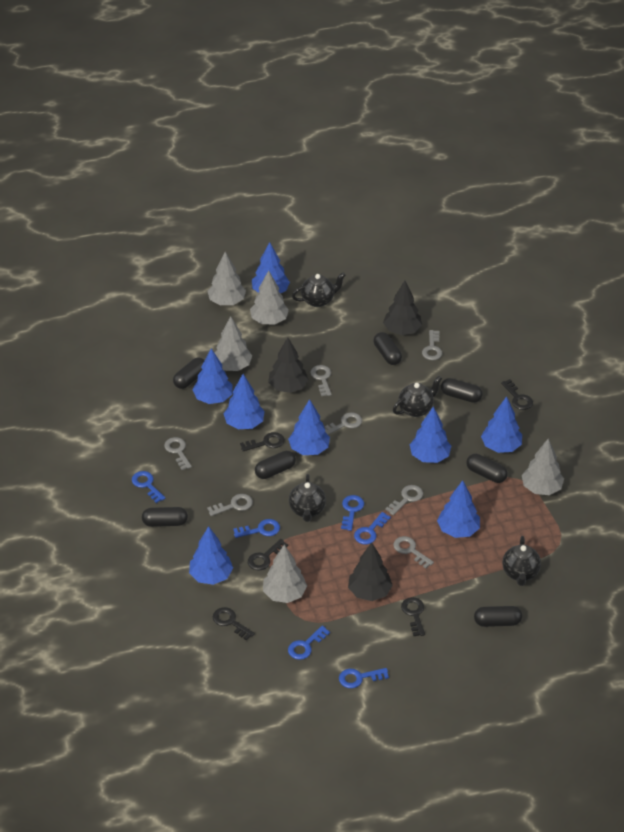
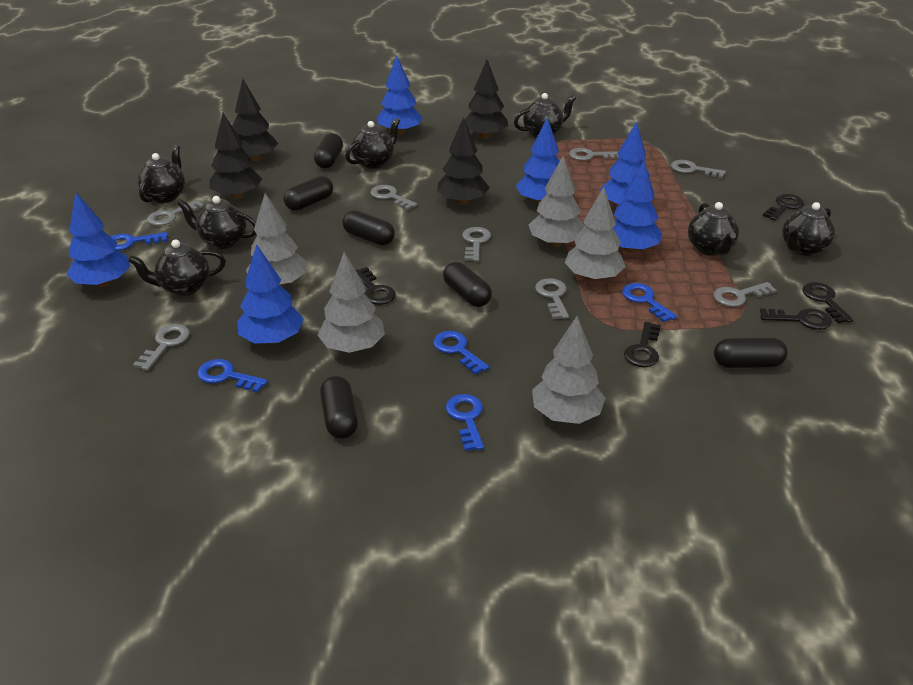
black capsule: 7 -> 6
black teapot: 4 -> 7
black tree: 3 -> 4
blue key: 6 -> 5
blue tree: 8 -> 6
grey key: 7 -> 8

